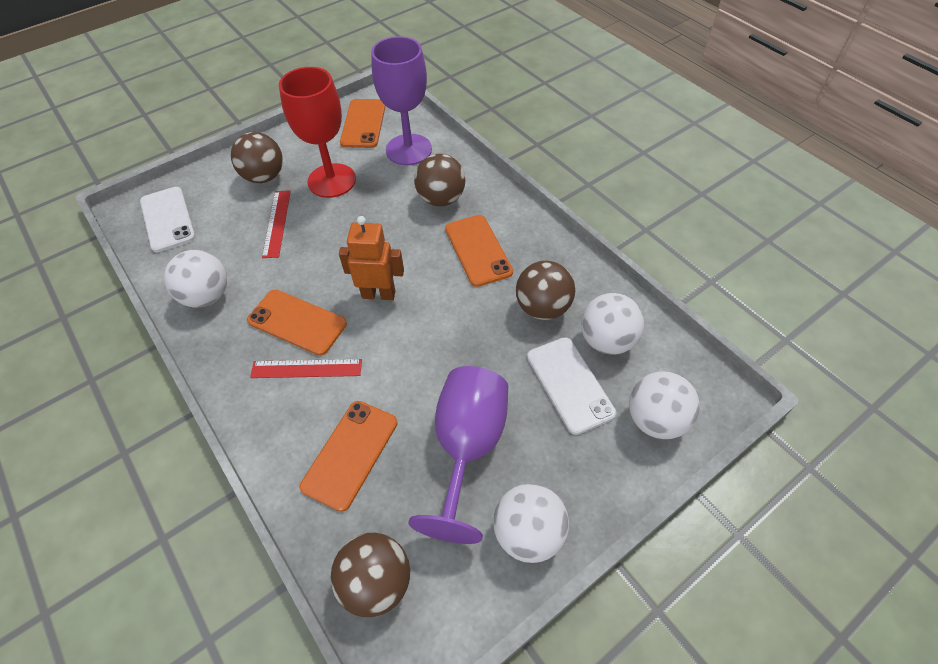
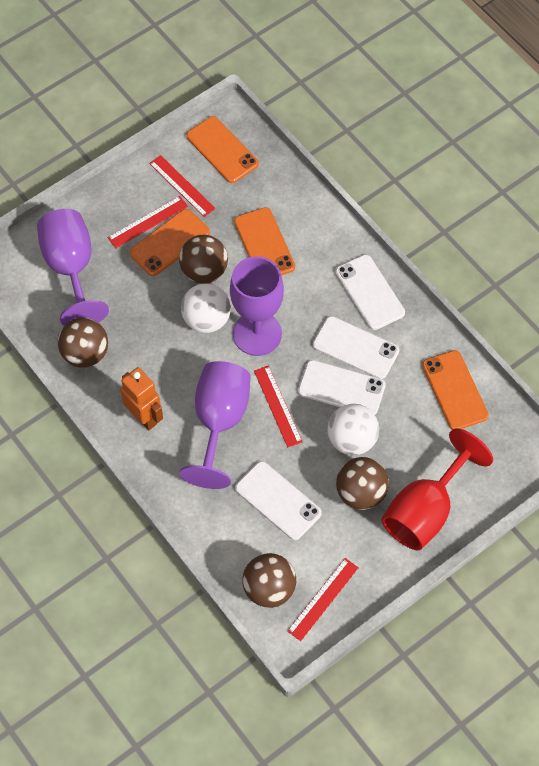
purple goblet: 2 -> 3
red ruler: 2 -> 4
white ball: 4 -> 2
white phone: 2 -> 4

